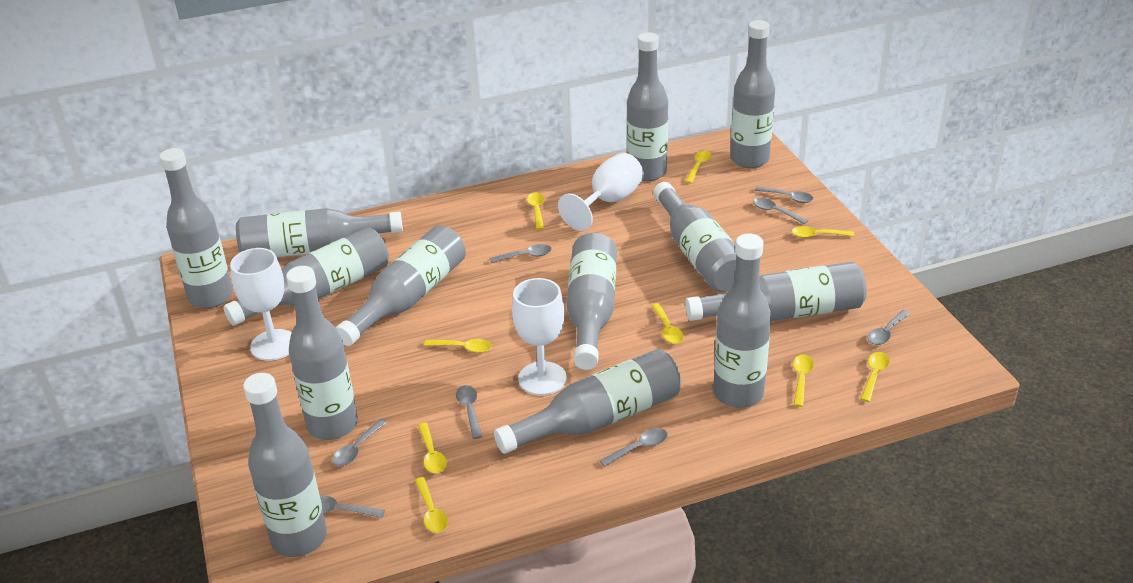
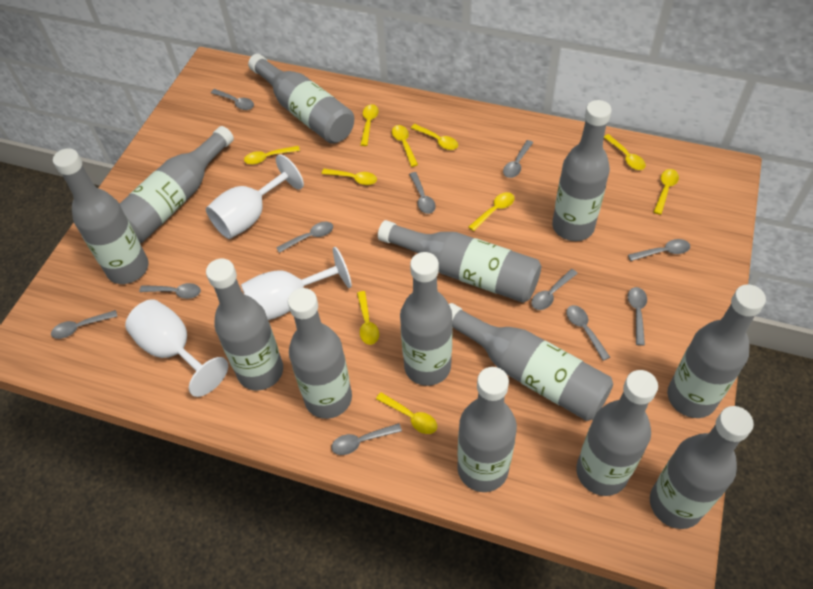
grey spoon: 8 -> 11
yellow spoon: 9 -> 10

